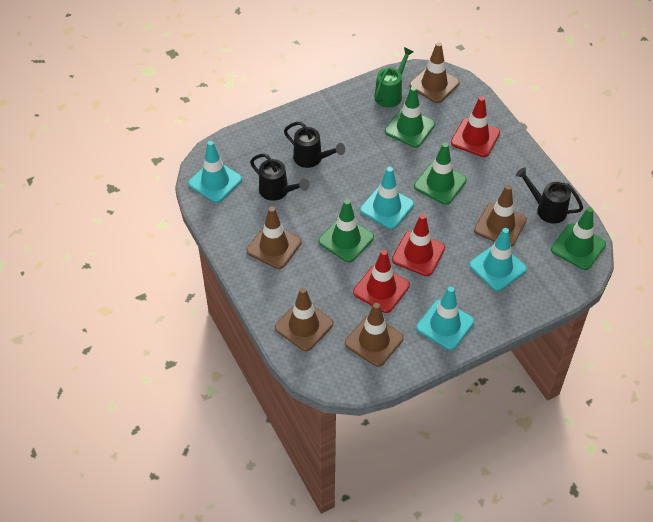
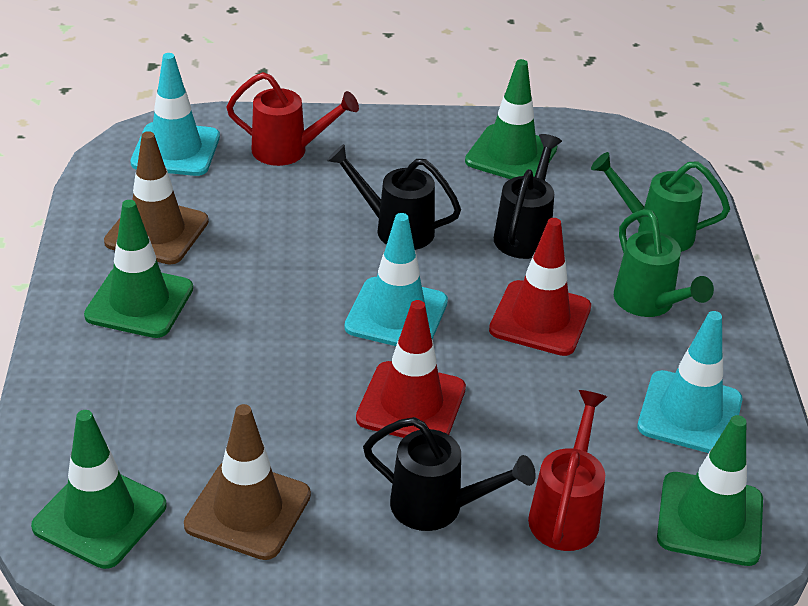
brown traffic cone: 5 -> 2
green watering can: 1 -> 2
red traffic cone: 3 -> 2
red watering can: 0 -> 2
turquoise traffic cone: 4 -> 3

